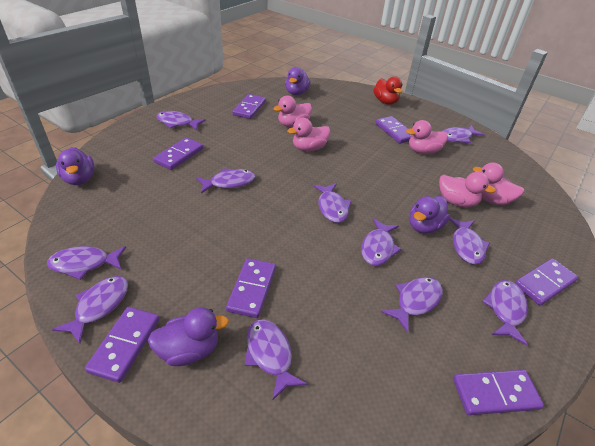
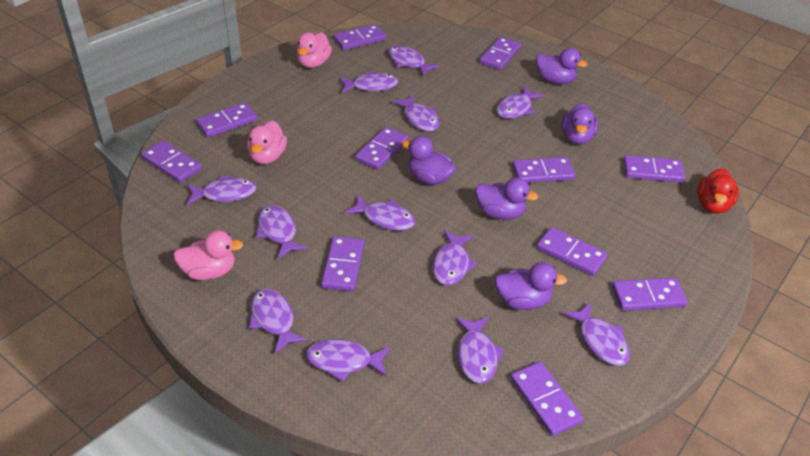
pink duck: 5 -> 3
purple domino: 7 -> 11
purple duck: 4 -> 5
purple fish: 11 -> 12

